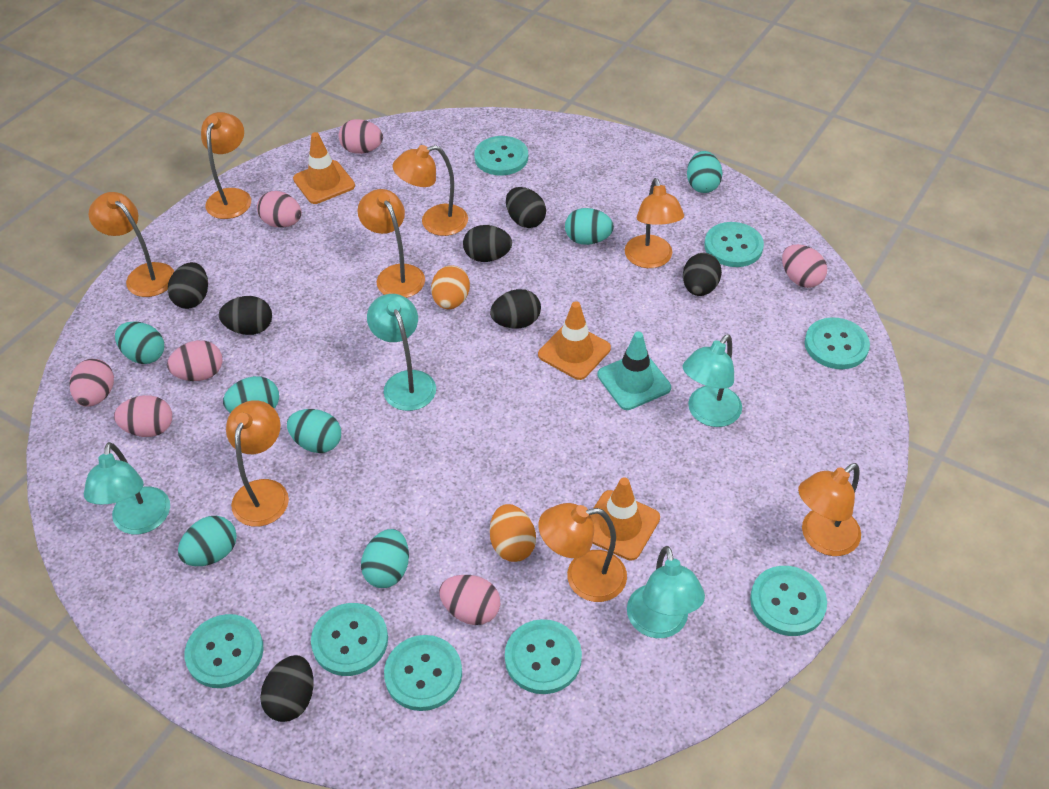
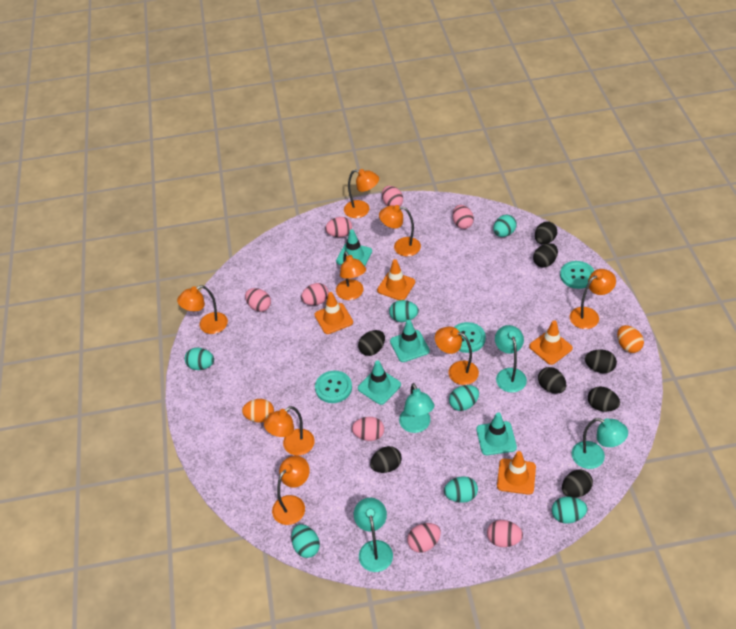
black egg: 7 -> 8
orange traffic cone: 3 -> 4
pink egg: 7 -> 8
turquoise button: 8 -> 3
turquoise traffic cone: 1 -> 4

